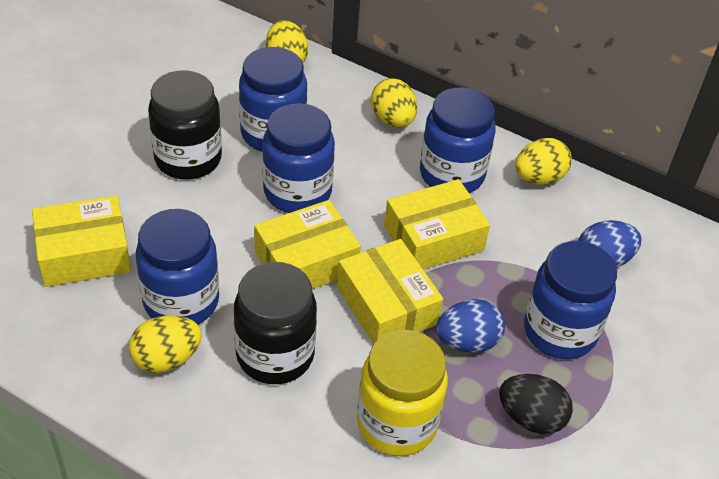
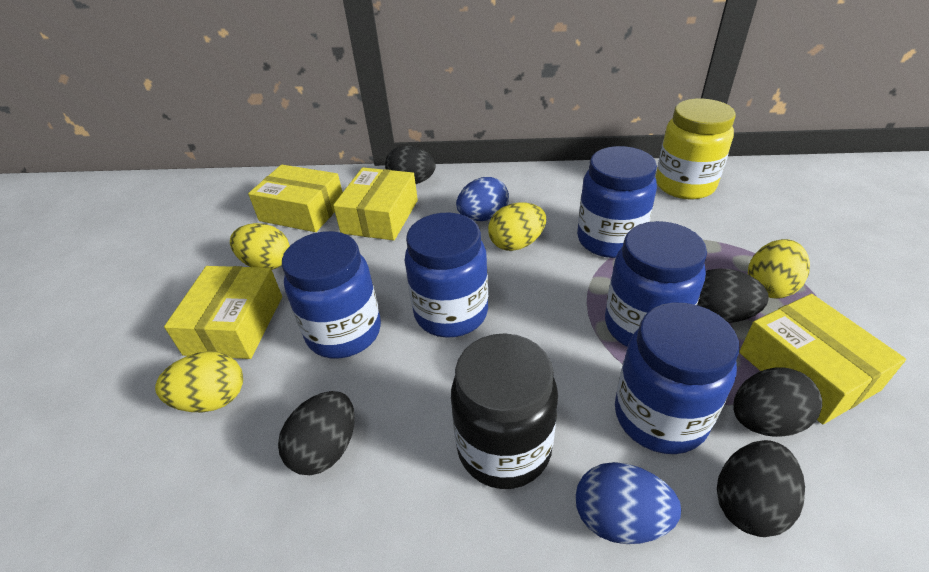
black egg: 1 -> 5
black jar: 2 -> 1

